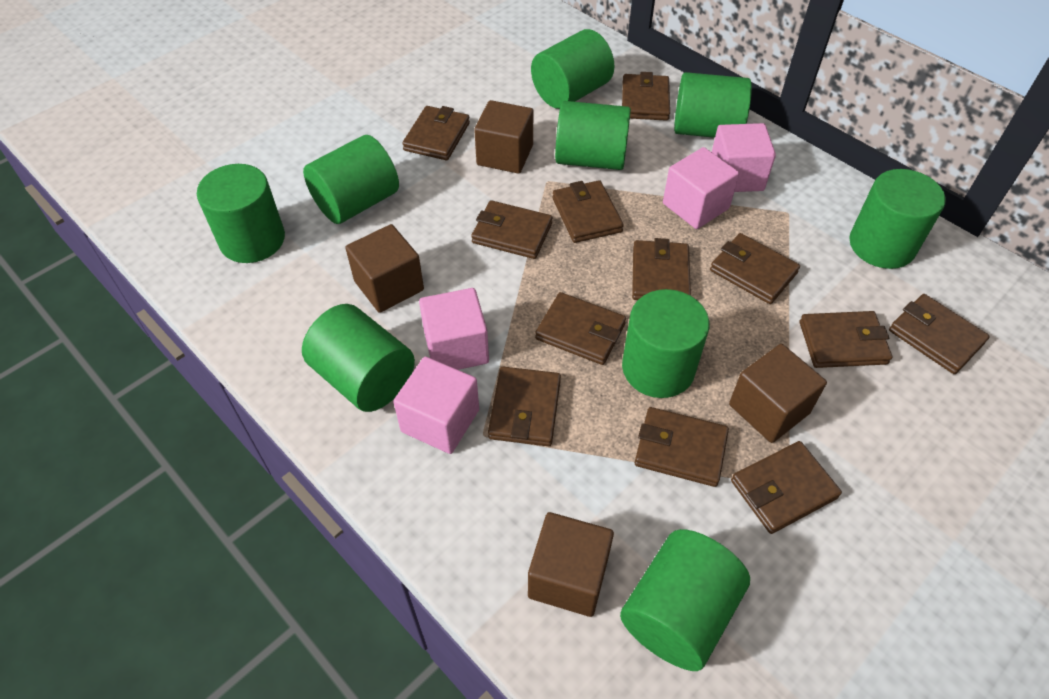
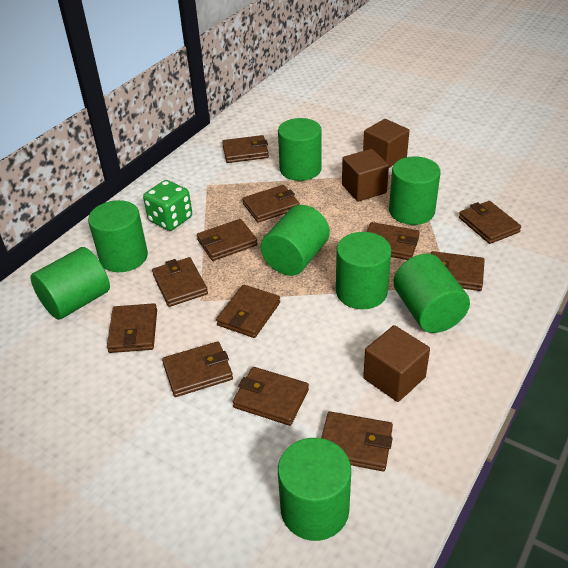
brown cube: 4 -> 3
green cylinder: 9 -> 8
green dice: 0 -> 1
pink cube: 4 -> 0

